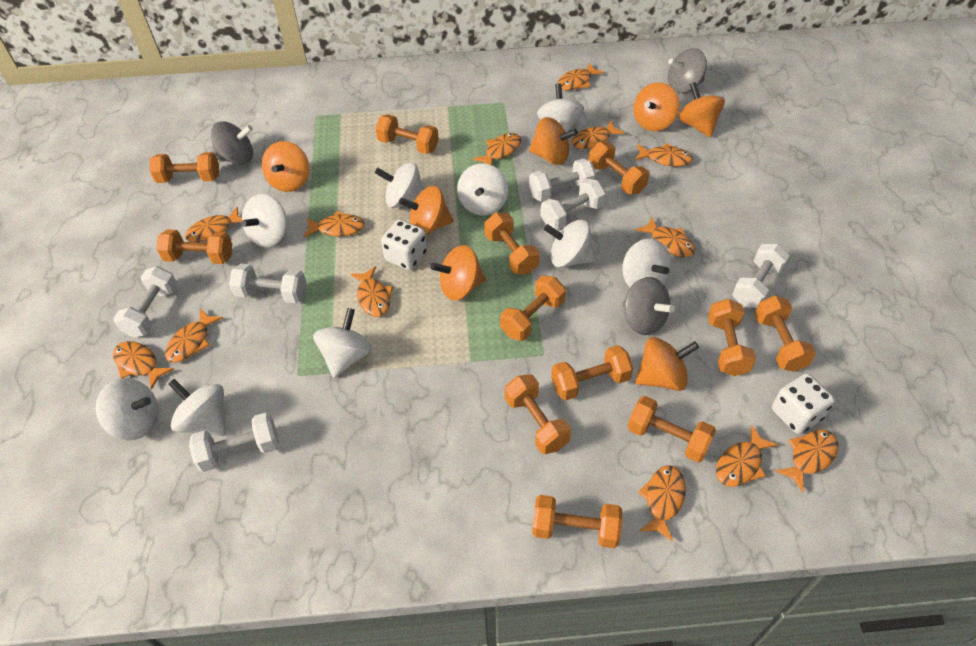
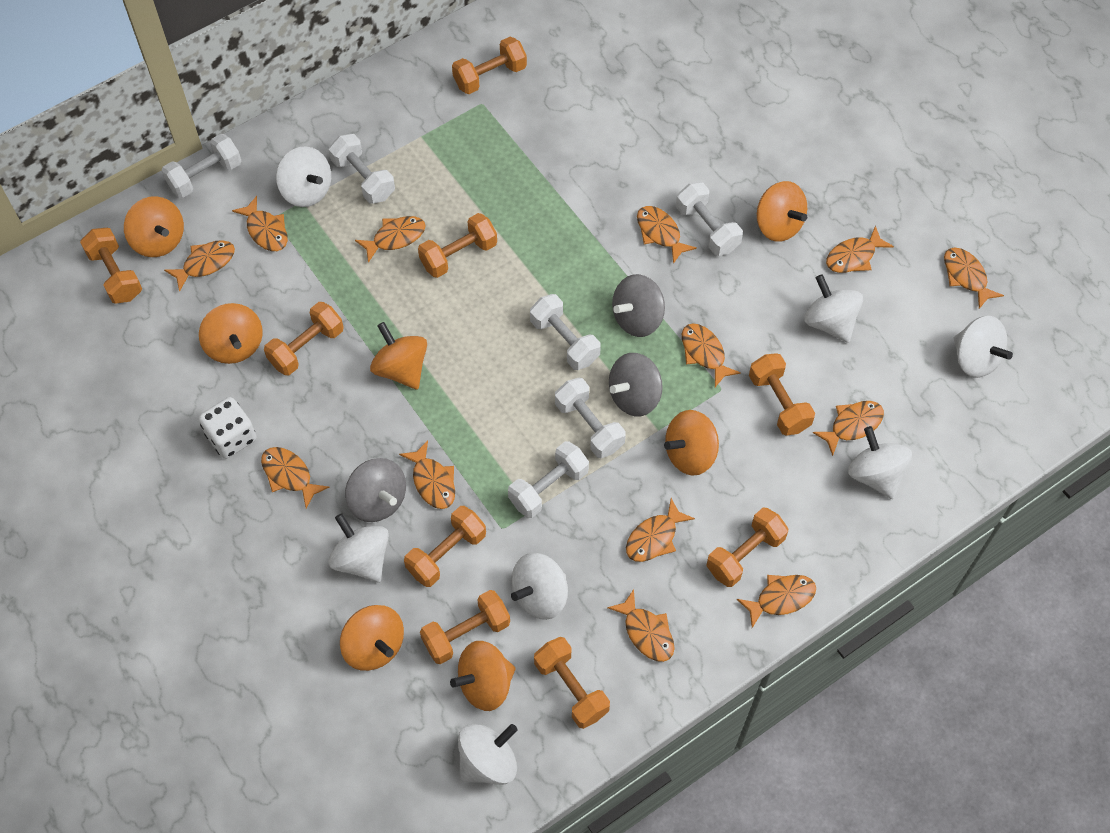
orange dumbbell: 12 -> 9
white dice: 2 -> 1
white spinning top: 9 -> 7

